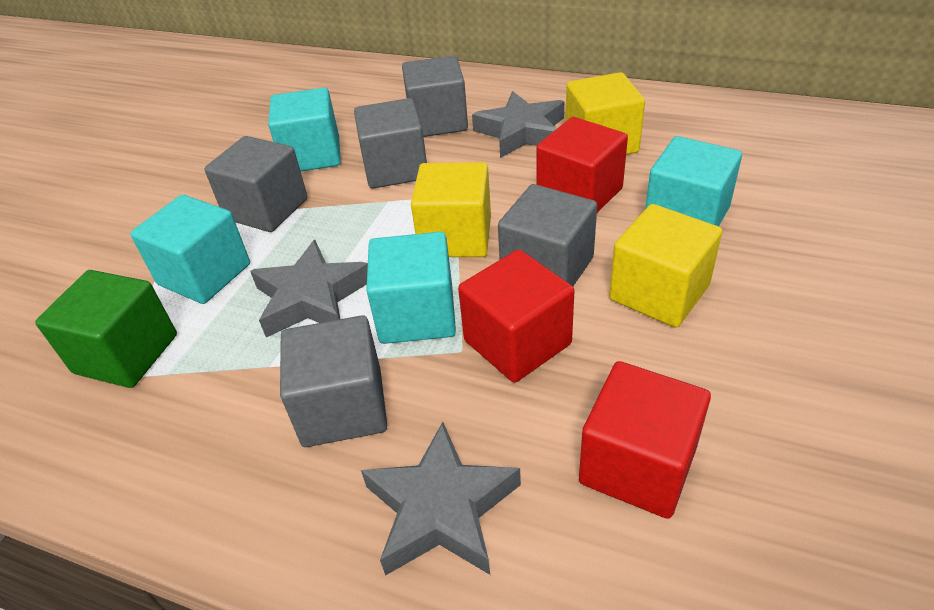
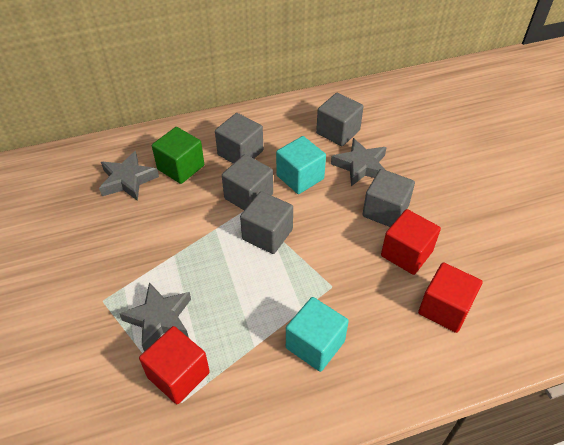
turquoise cube: 4 -> 2
yellow cube: 3 -> 0

